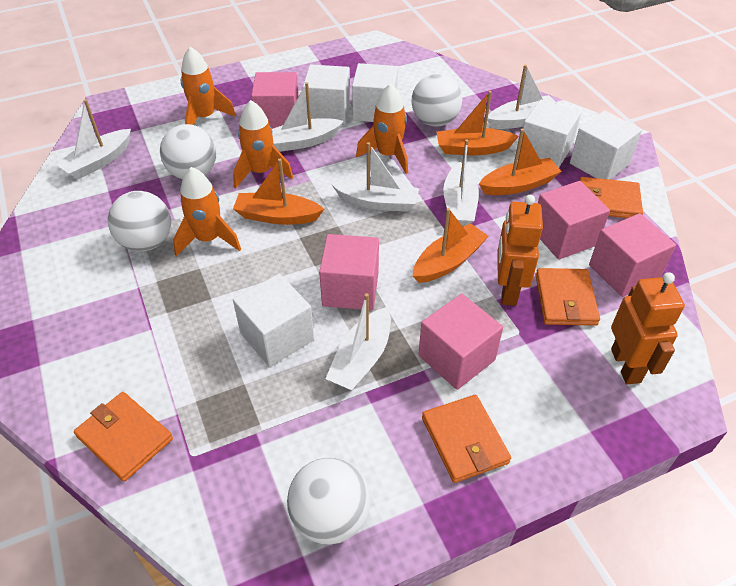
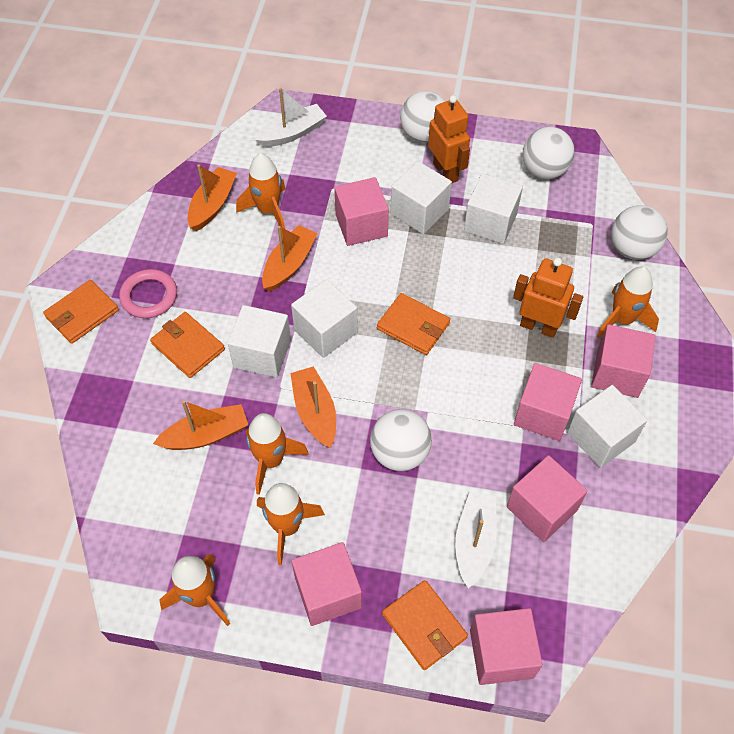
orange rocket: 4 -> 5
pink cube: 5 -> 6
pink ring: 0 -> 1
white boat: 6 -> 2

